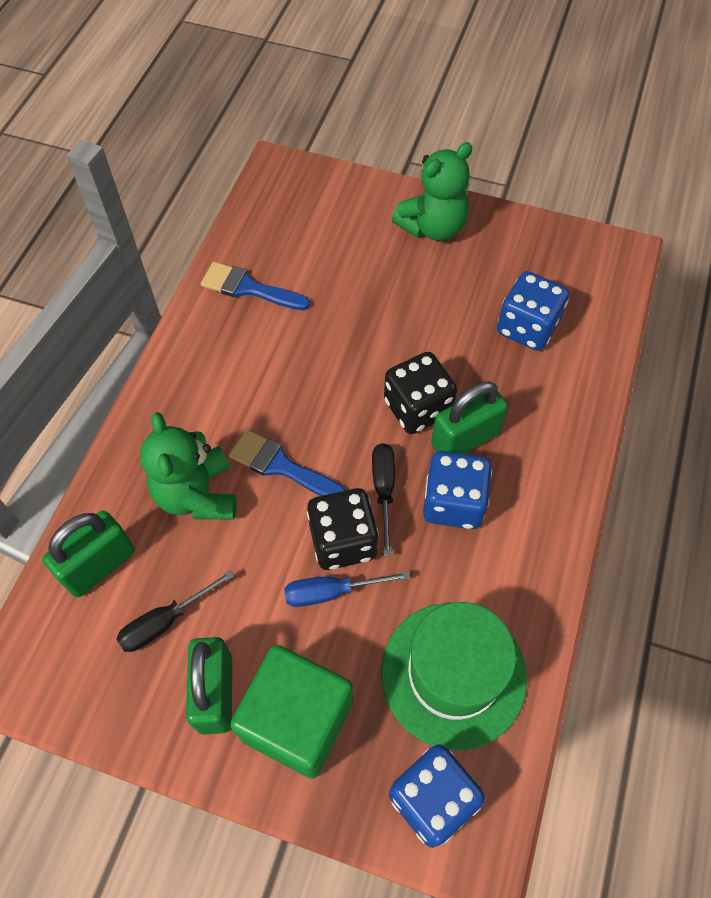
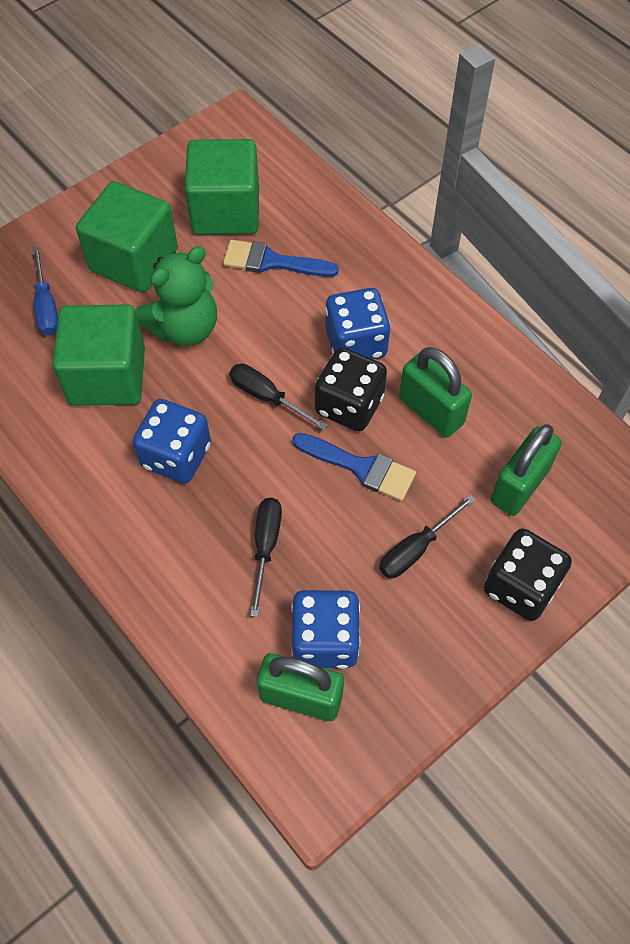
black screwdriver: 2 -> 3
green cube: 1 -> 3
green hat: 1 -> 0
green teddy bear: 2 -> 1

